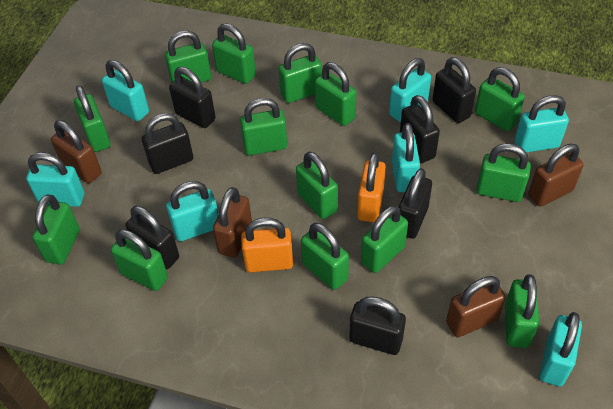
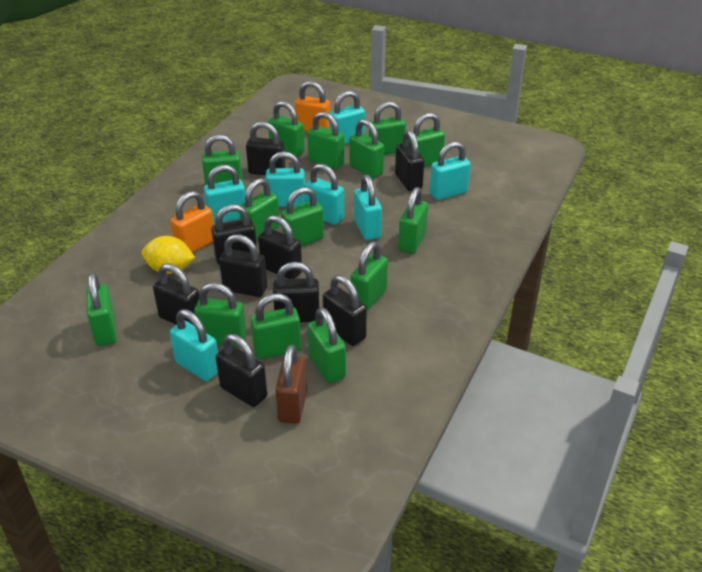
black padlock: 7 -> 9
brown padlock: 4 -> 1
yellow lemon: 0 -> 1

